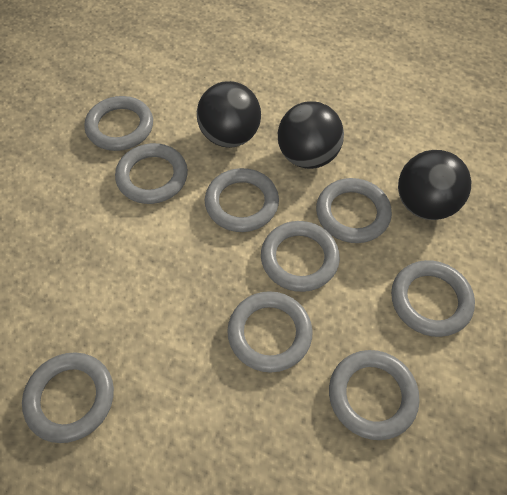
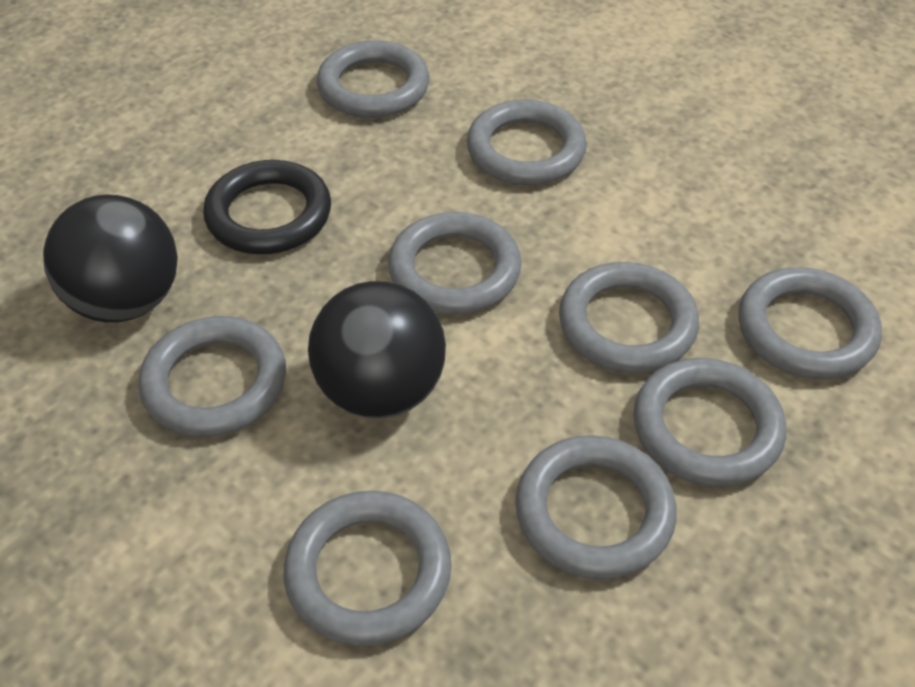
black ball: 3 -> 2
black ring: 0 -> 1

